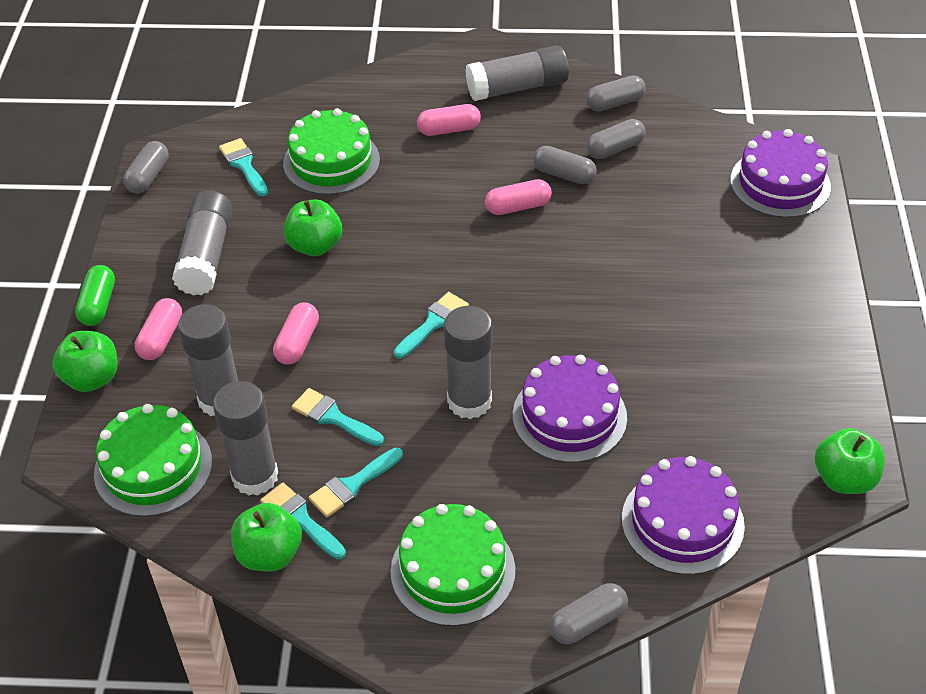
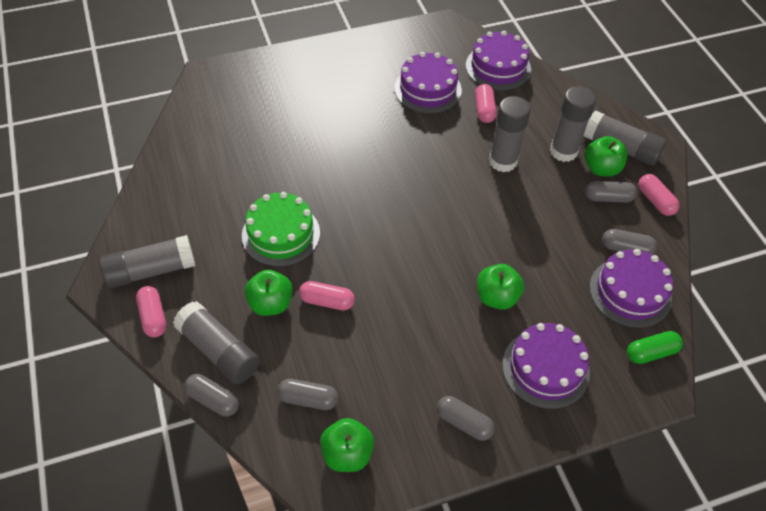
green cake: 3 -> 1
purple cake: 3 -> 4
turquoise brush: 5 -> 0

